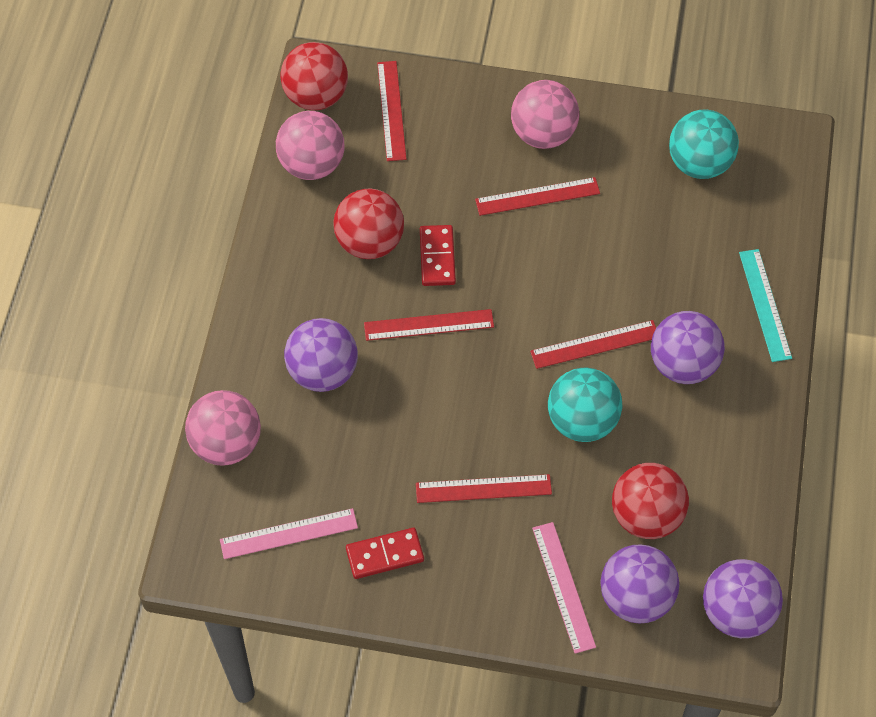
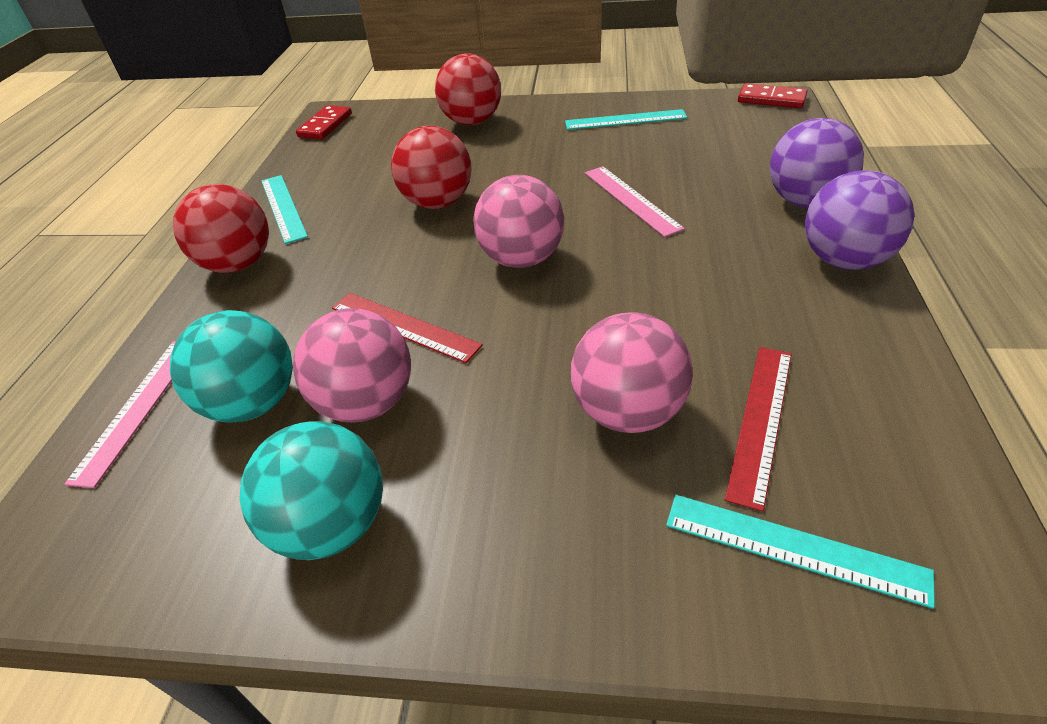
purple ball: 4 -> 2
red ruler: 5 -> 2
turquoise ruler: 1 -> 3

